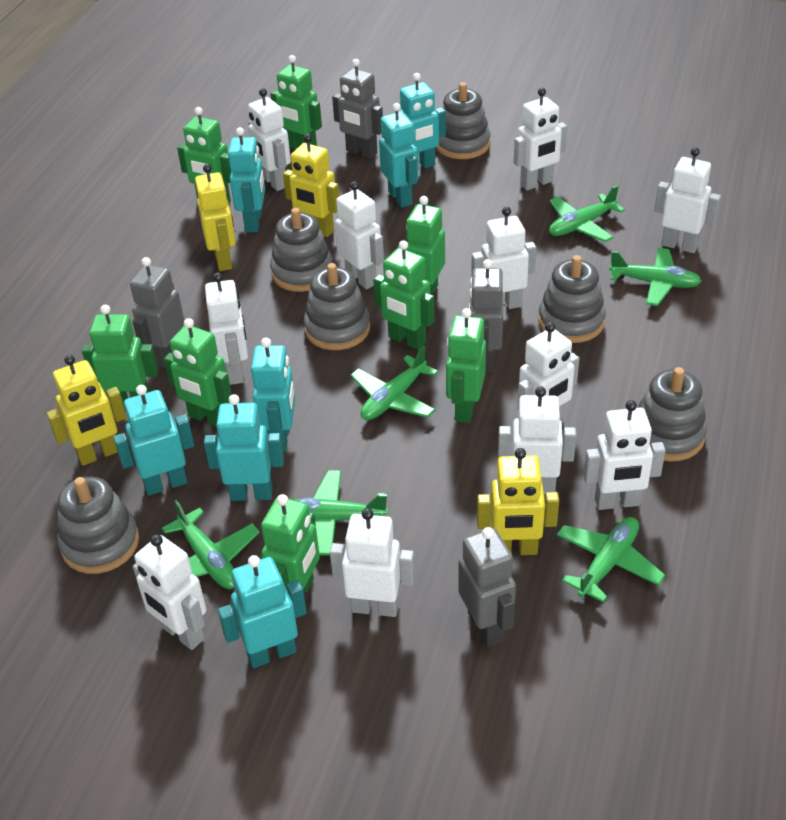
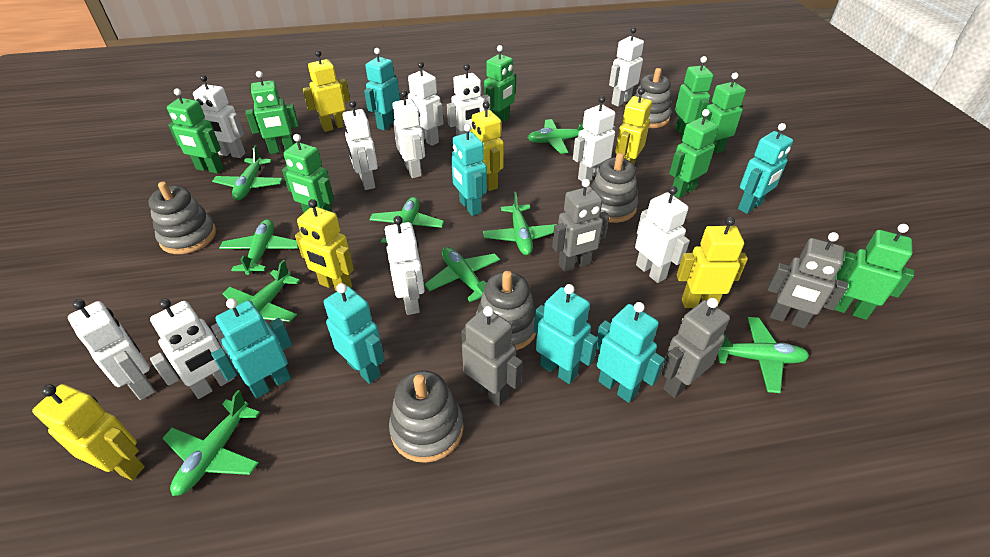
green plane: 6 -> 9
grey stacking toy: 6 -> 5
yellow robot: 4 -> 6

